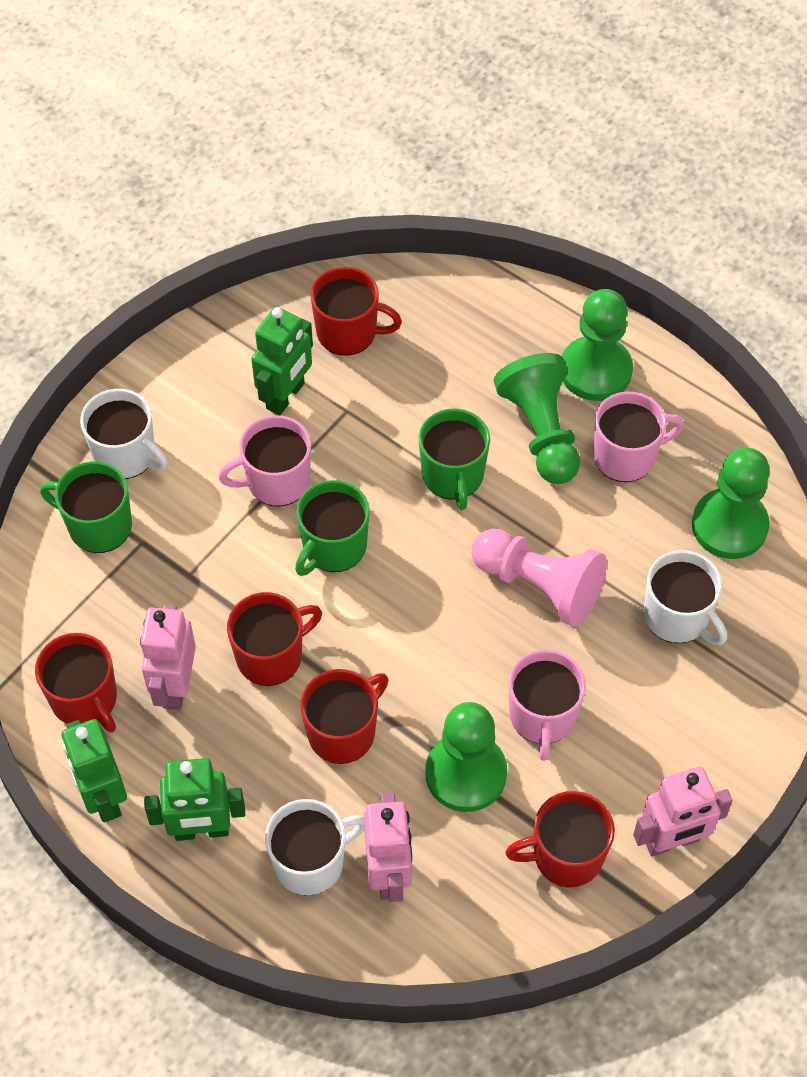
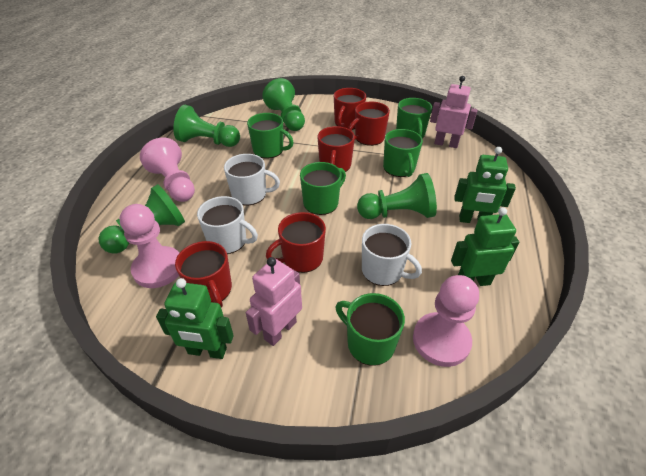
green mug: 3 -> 5
pink mug: 3 -> 0
pink pawn: 1 -> 3
pink robot: 3 -> 2

